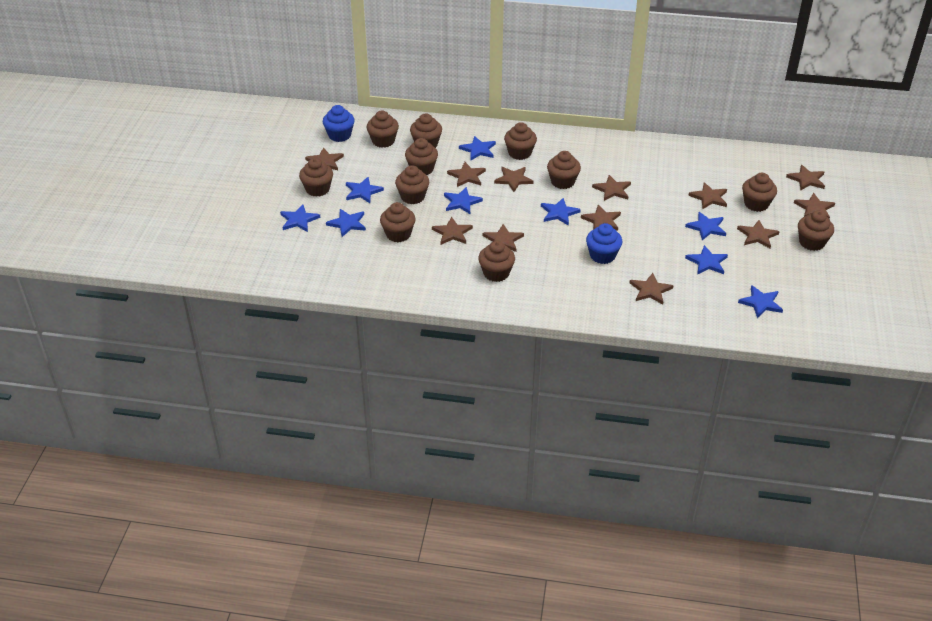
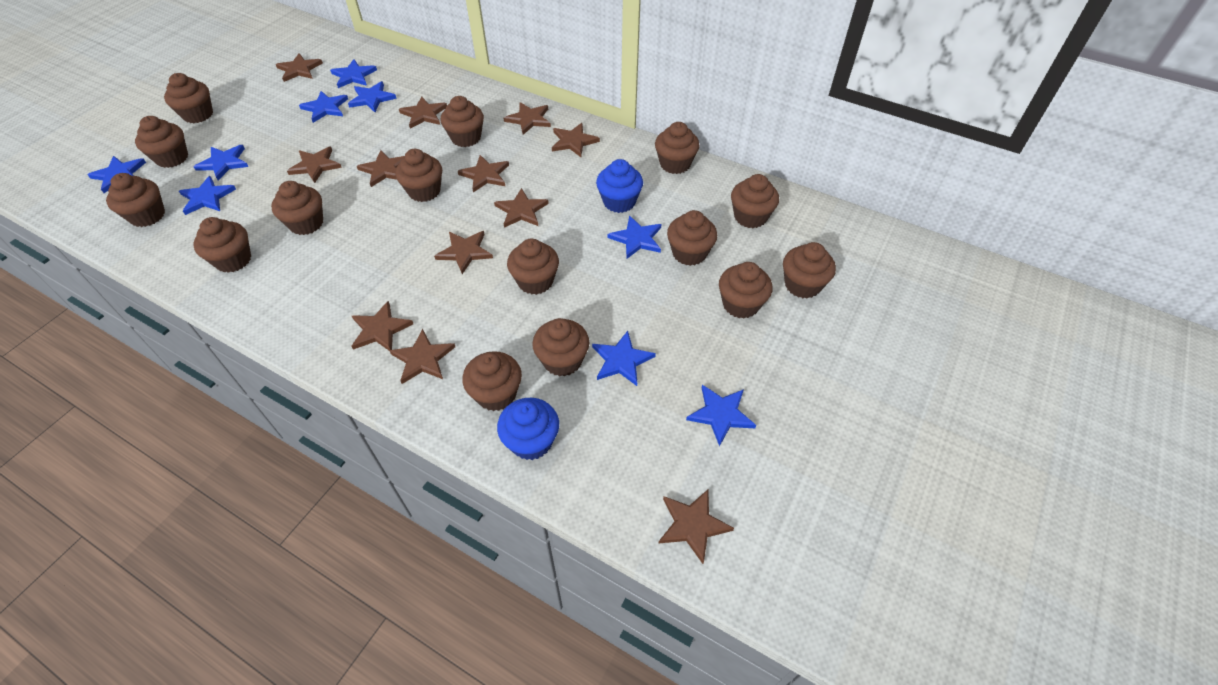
brown cupcake: 11 -> 15

